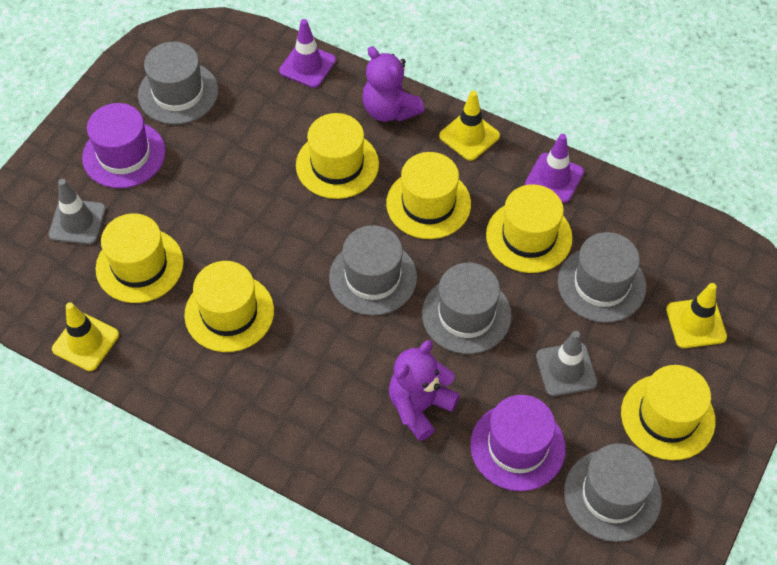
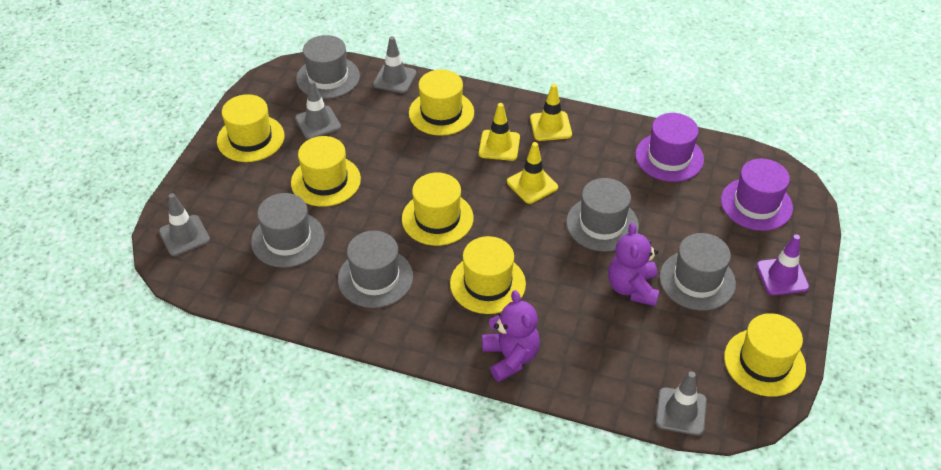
grey traffic cone: 2 -> 4
purple traffic cone: 2 -> 1

